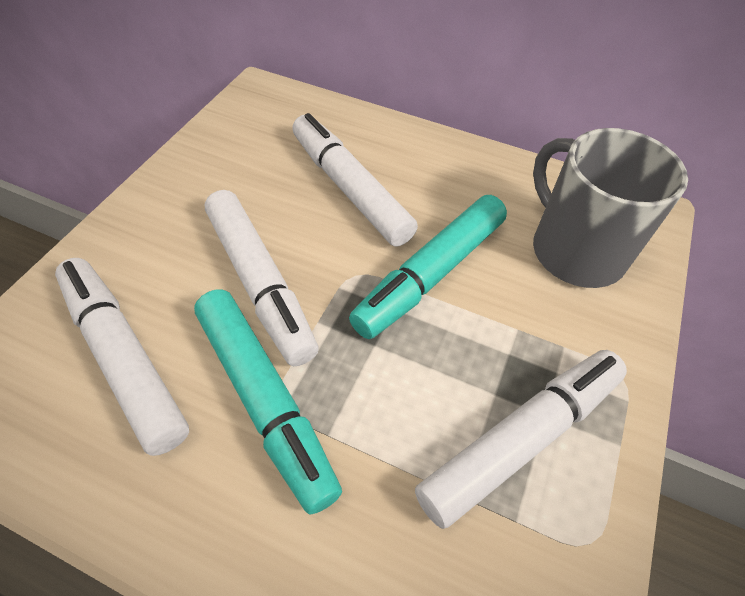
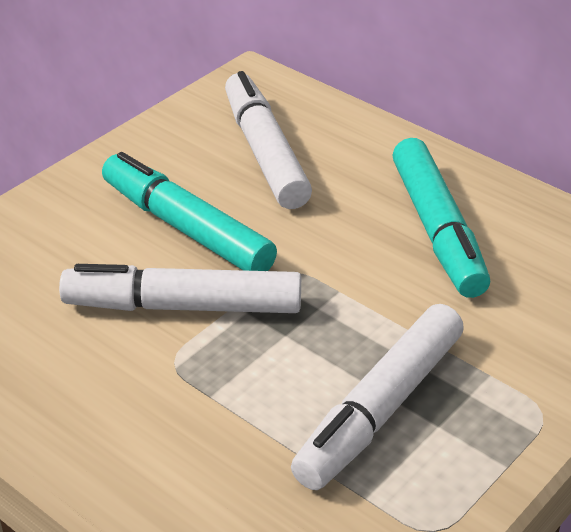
grey mug: 1 -> 0
white marker: 4 -> 3

